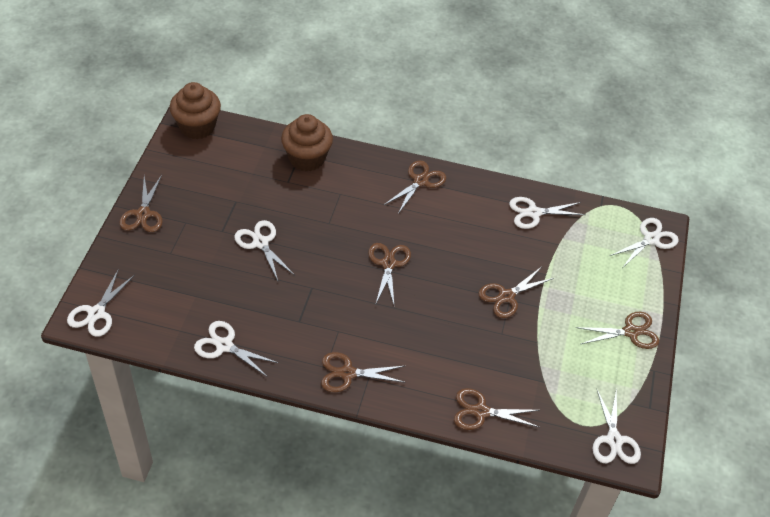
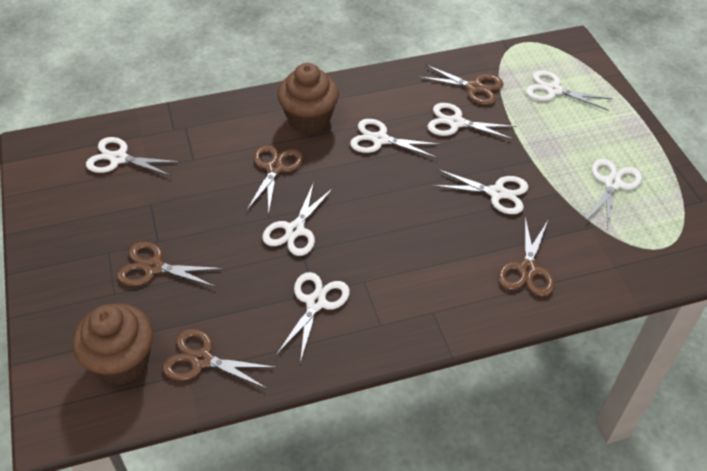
brown scissors: 7 -> 5
white scissors: 6 -> 8

